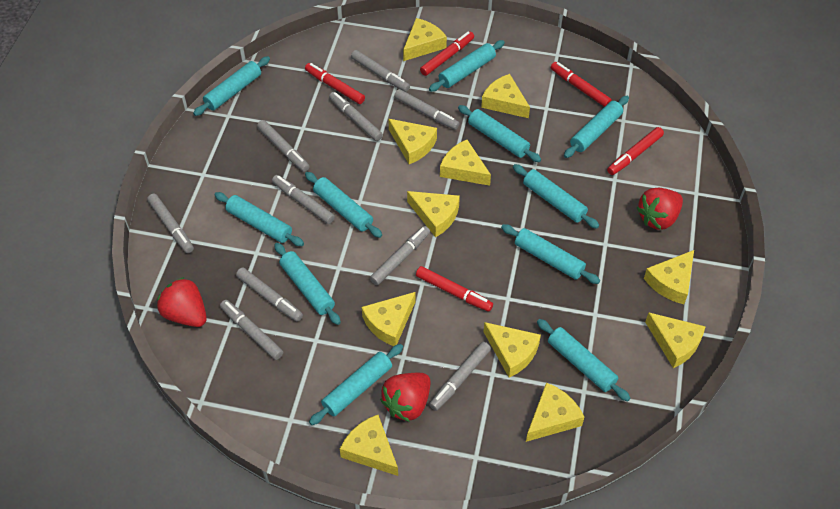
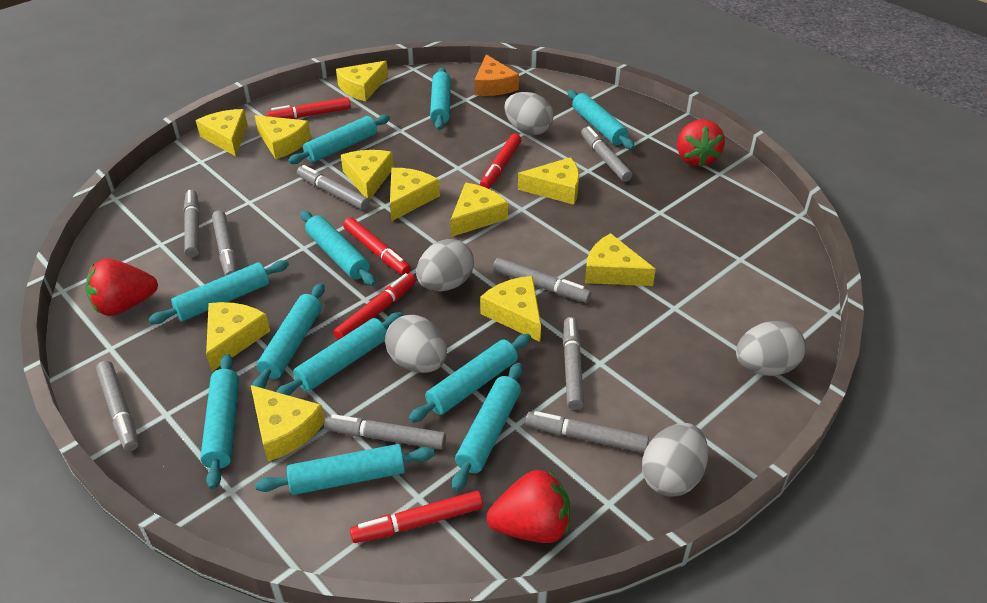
grey egg: 0 -> 5
grey marker: 10 -> 9
orange cheese: 0 -> 1

